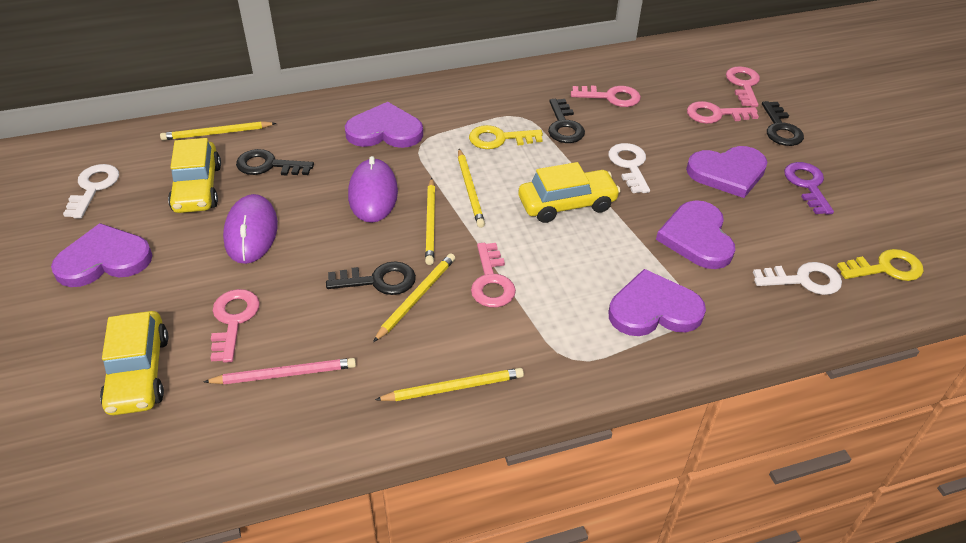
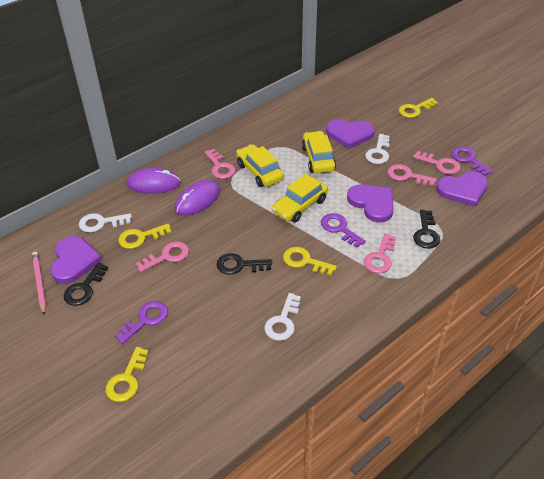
black key: 4 -> 3
purple heart: 5 -> 4
purple key: 1 -> 3
yellow key: 2 -> 4
yellow pencil: 5 -> 0

